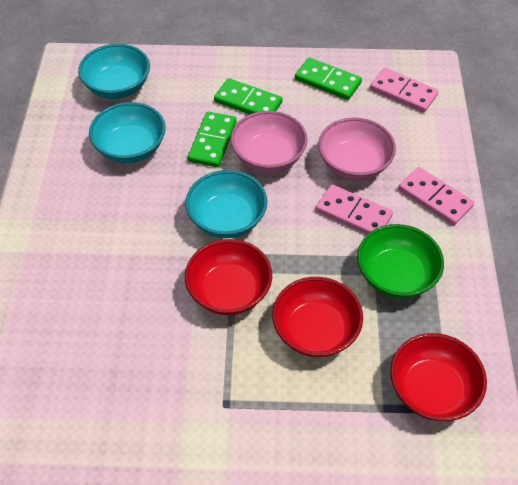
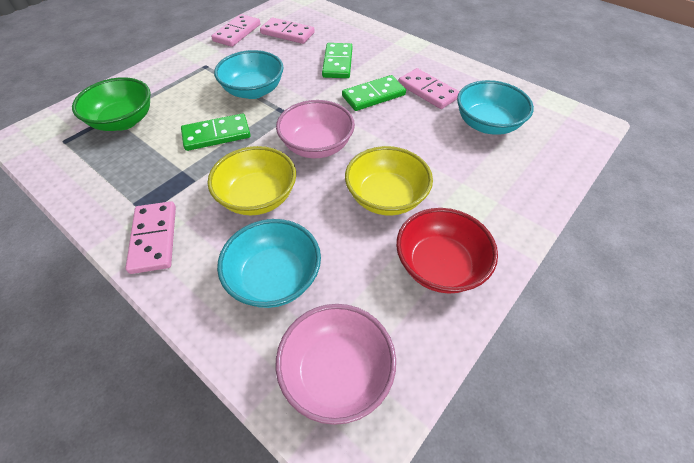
pink domino: 3 -> 4
red bowl: 3 -> 1
yellow bowl: 0 -> 2

